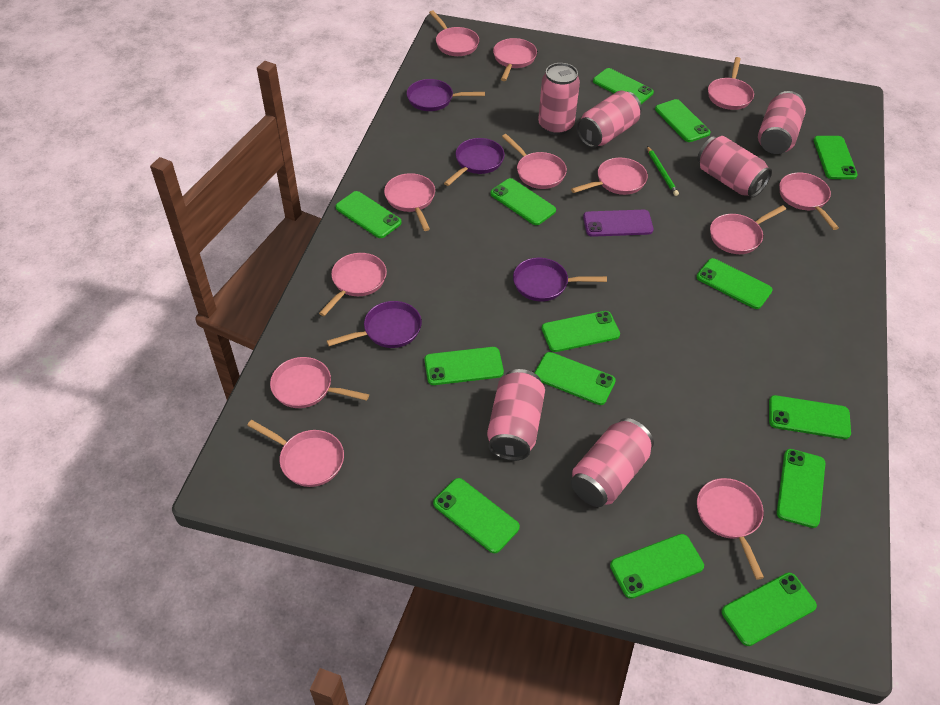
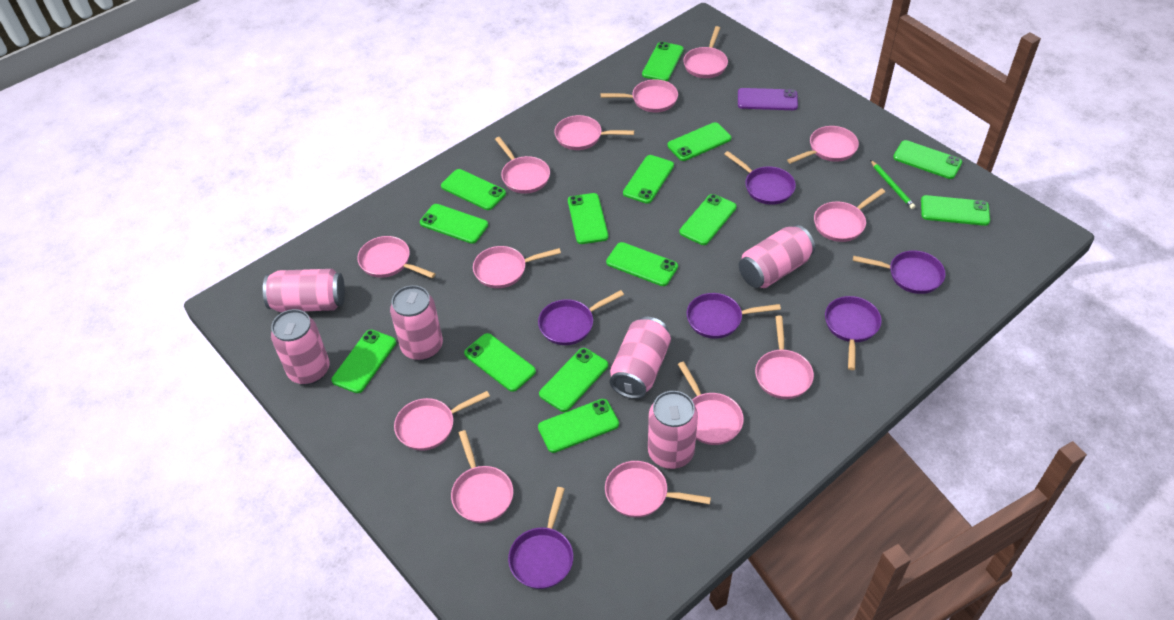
pink pan: 12 -> 13
purple pan: 4 -> 6

